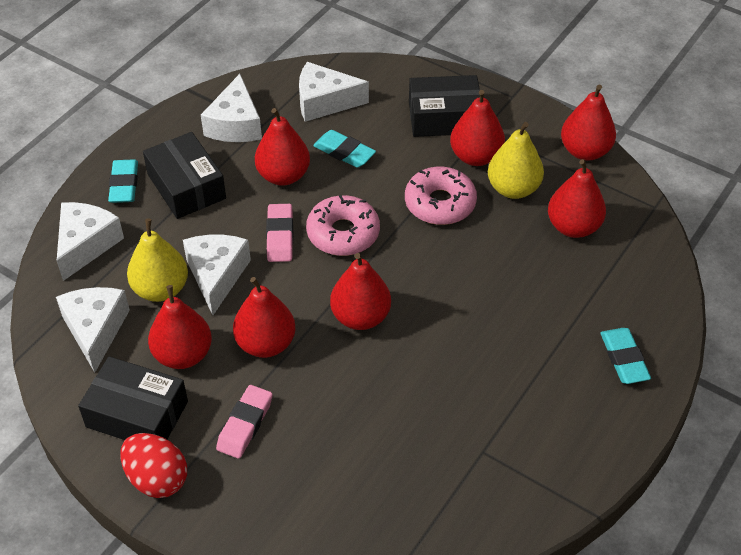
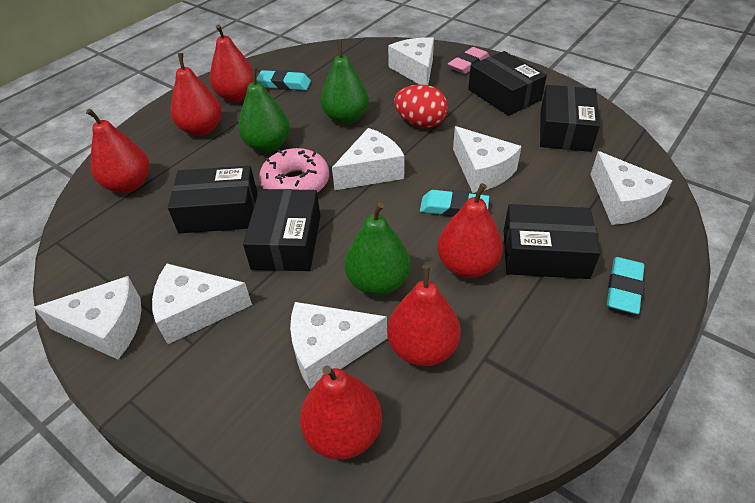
black box: 3 -> 5
green pear: 0 -> 3
pink donut: 2 -> 1
pink eraser: 2 -> 1
red pear: 7 -> 6
white cheese: 5 -> 7
yellow pear: 2 -> 0

